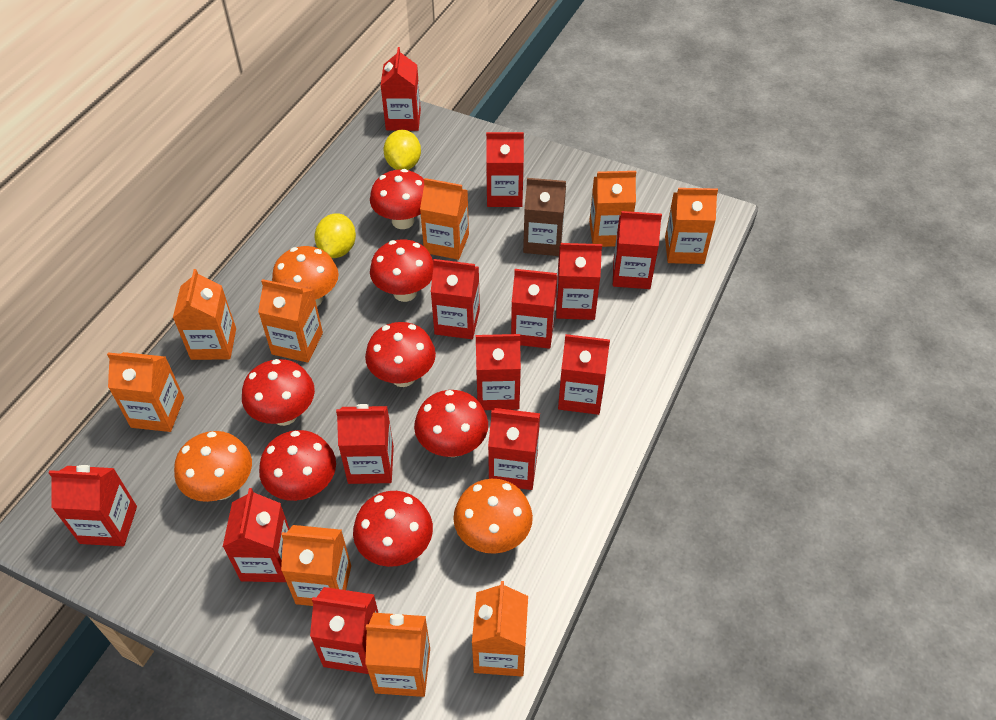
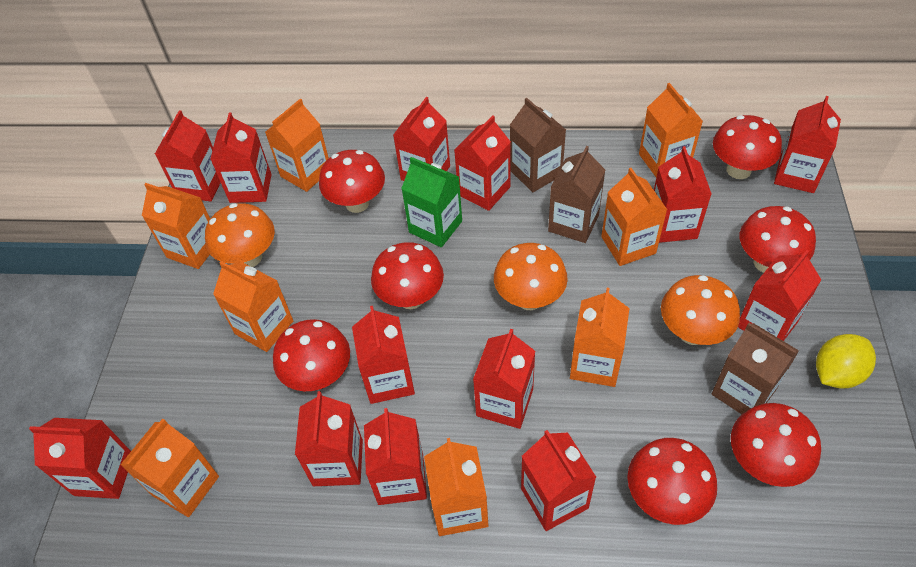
brown carton: 1 -> 3
green carton: 0 -> 1
orange carton: 9 -> 8
yellow lemon: 2 -> 1

